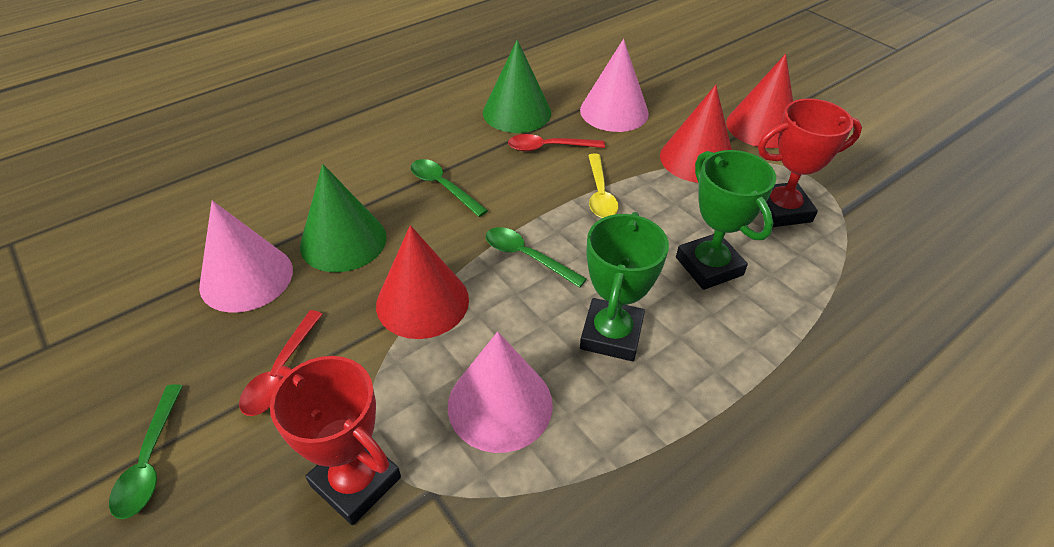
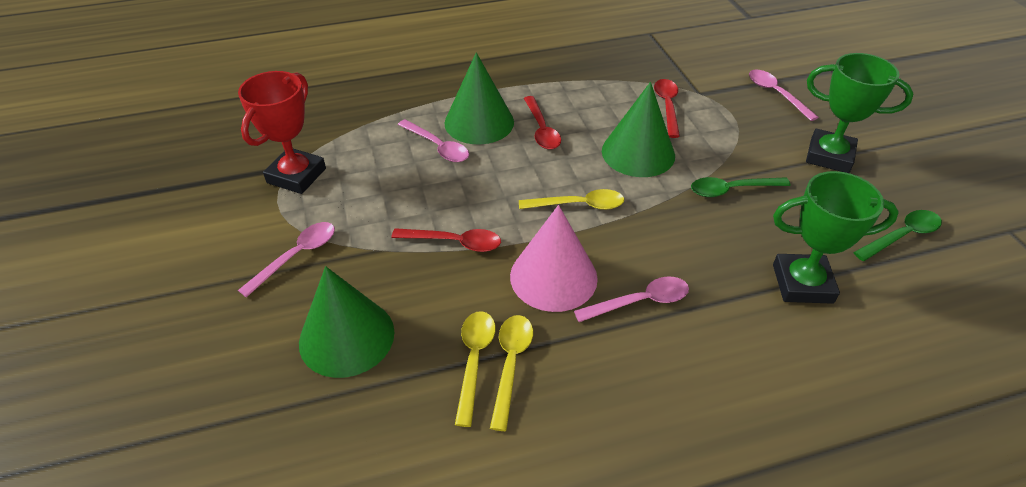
green cone: 2 -> 3
green spoon: 3 -> 2
pink cone: 3 -> 1
pink spoon: 0 -> 4
red cone: 3 -> 0
red spoon: 2 -> 3
red trophy: 2 -> 1
yellow spoon: 1 -> 3

